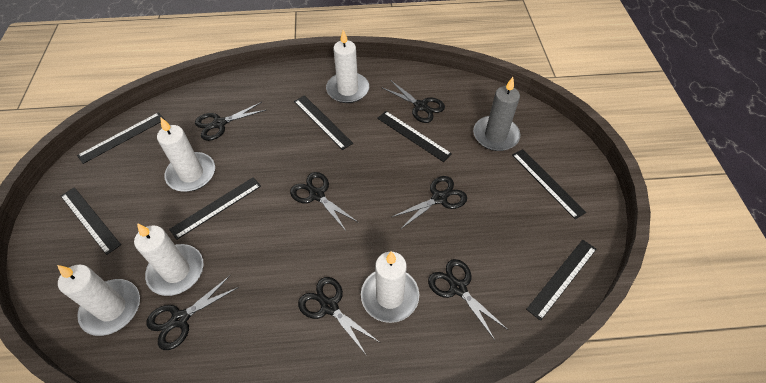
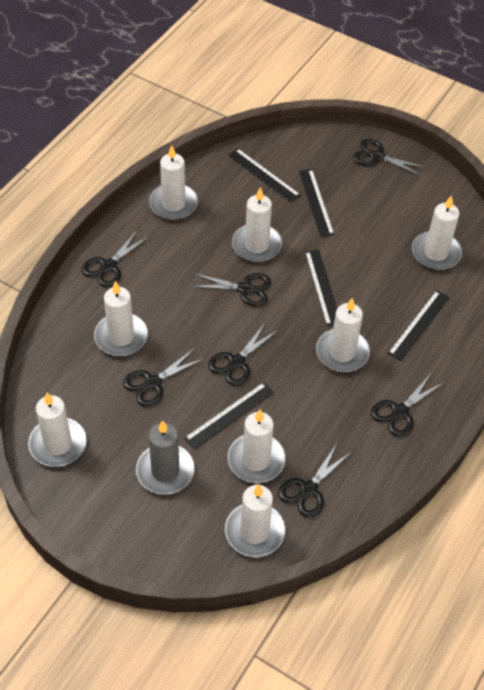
black ruler: 7 -> 5
white candle: 5 -> 8

